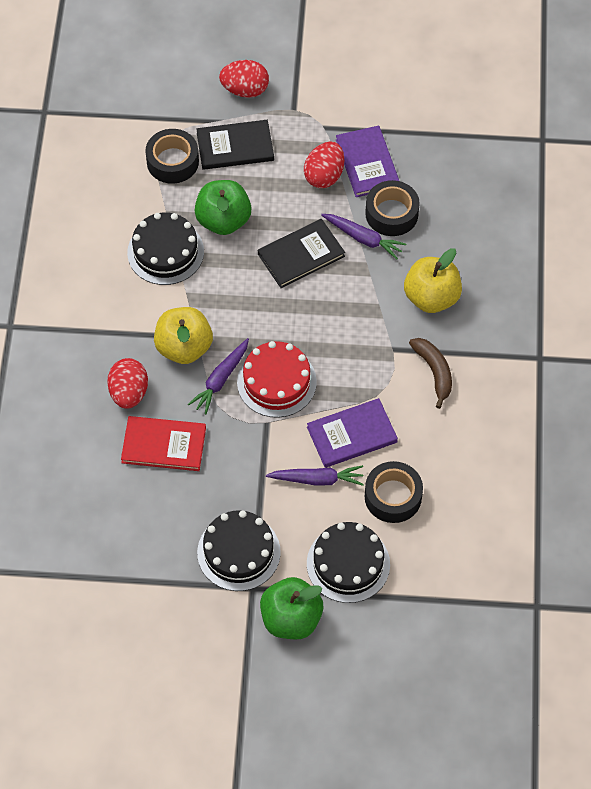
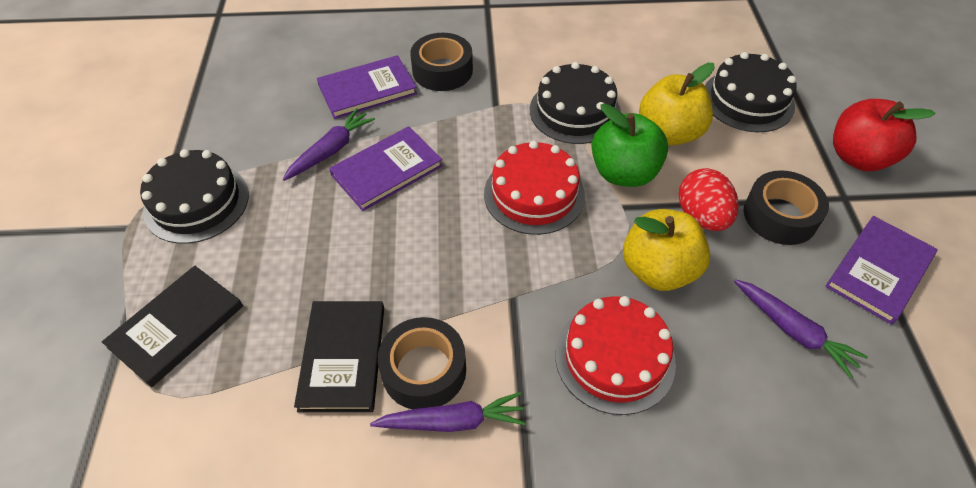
brown banana: 1 -> 0
green apple: 2 -> 1
purple book: 2 -> 3
red apple: 0 -> 1
red book: 1 -> 0
red cake: 1 -> 2
red egg: 3 -> 1

